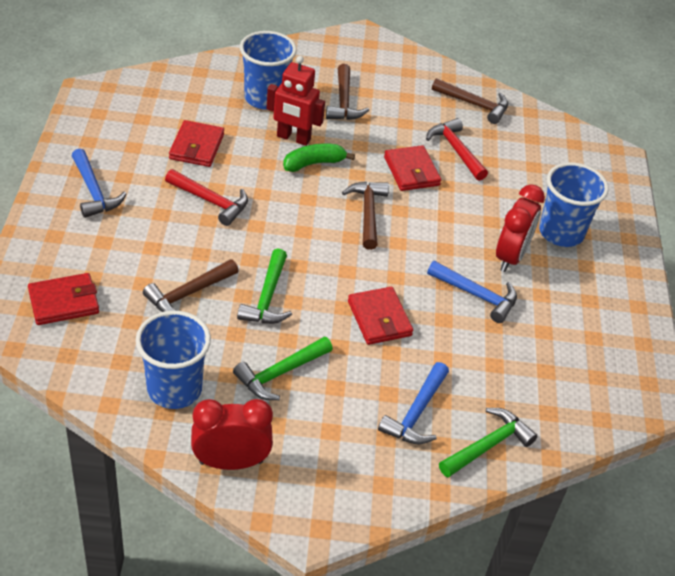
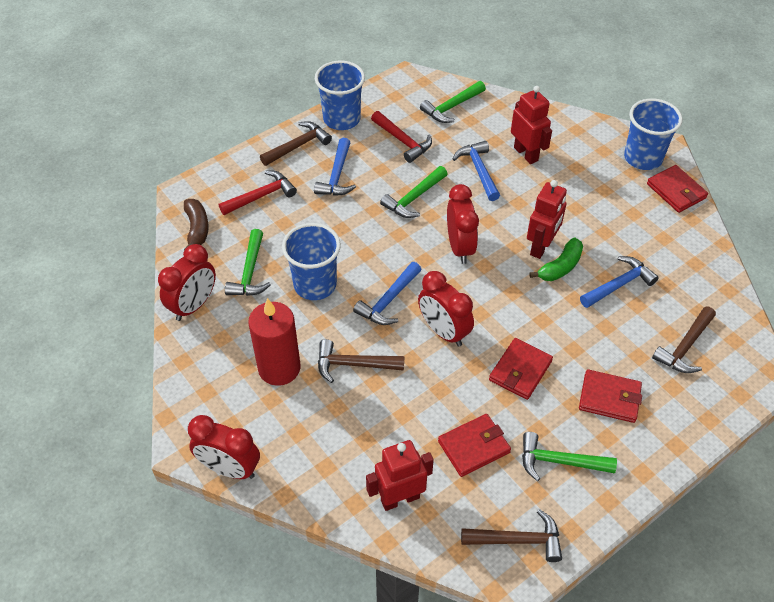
blue hammer: 3 -> 4
brown banana: 0 -> 1
green hammer: 3 -> 4
red candle: 0 -> 1
red clock: 2 -> 4
red robot: 1 -> 3

